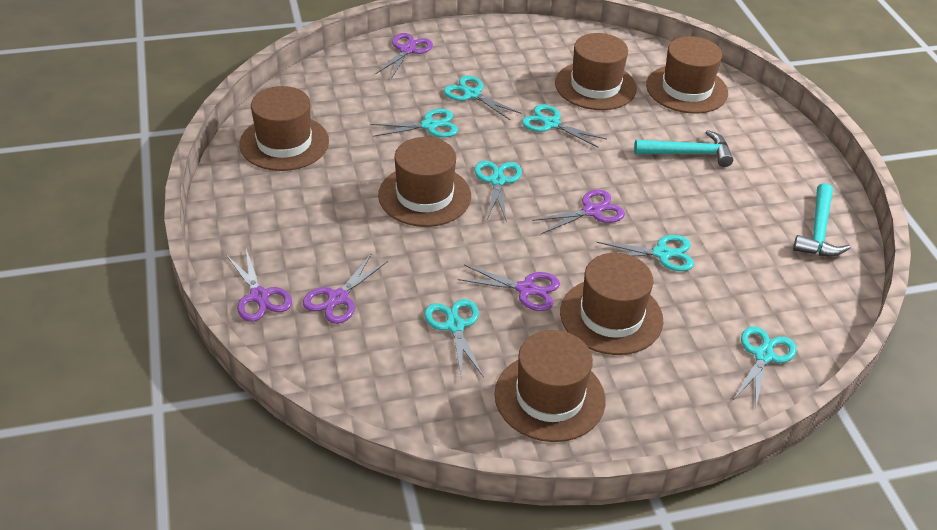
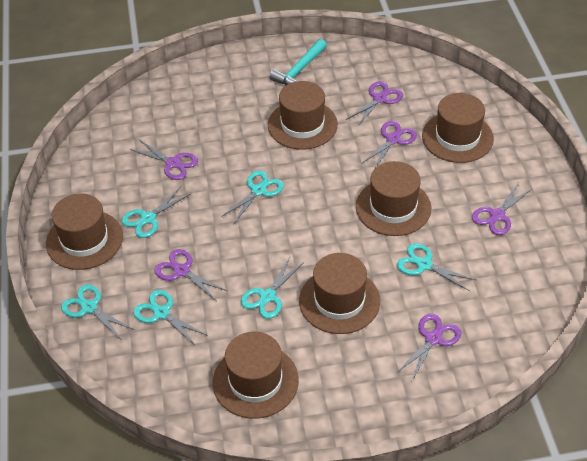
purple scissors: 5 -> 6
turquoise hammer: 2 -> 1
turquoise scissors: 7 -> 6

